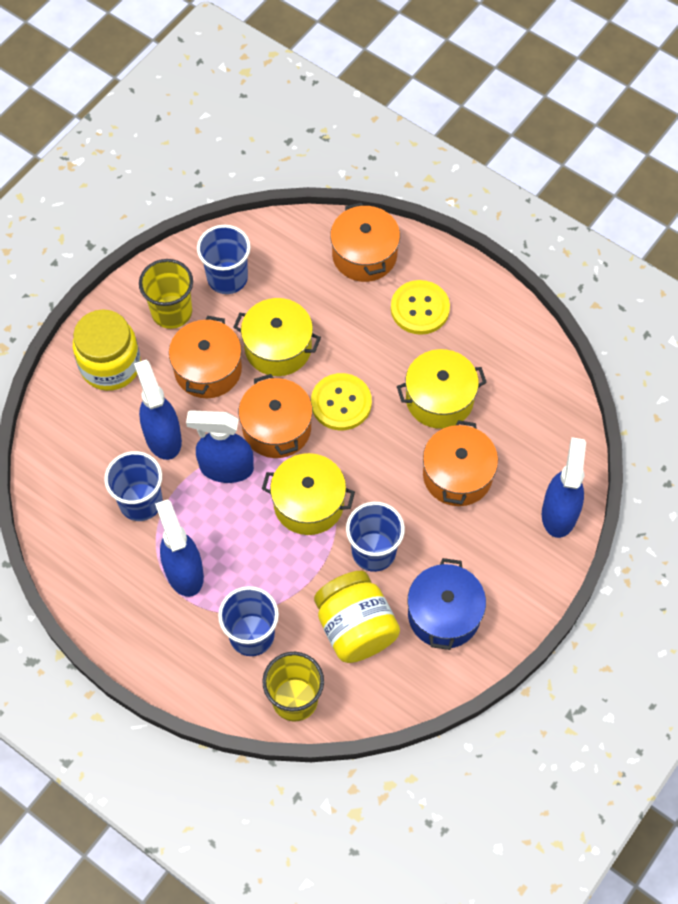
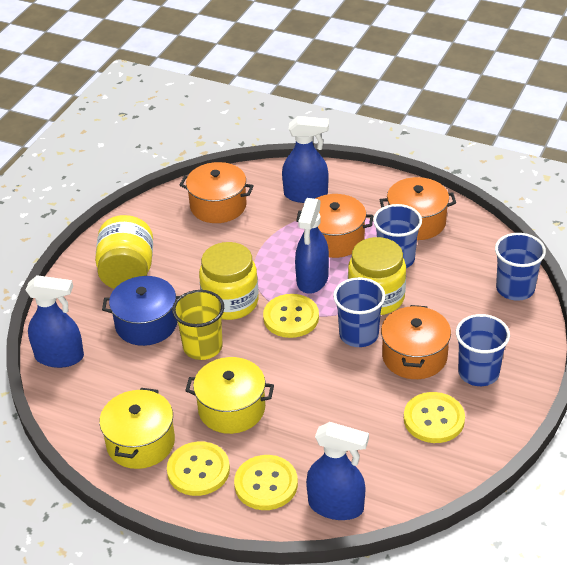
yellow button: 2 -> 4
yellow cup: 2 -> 1
yellow jar: 2 -> 3
yellow pot: 3 -> 2

